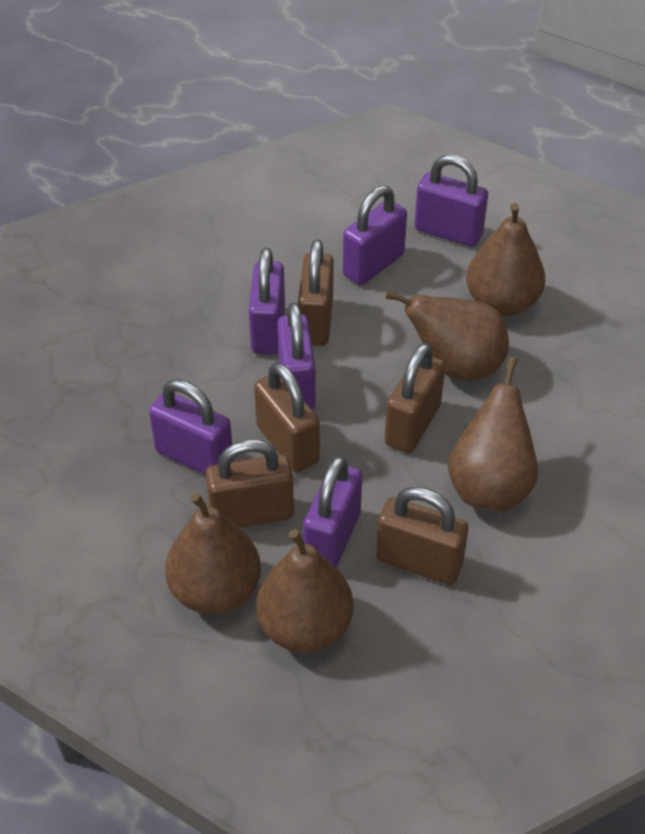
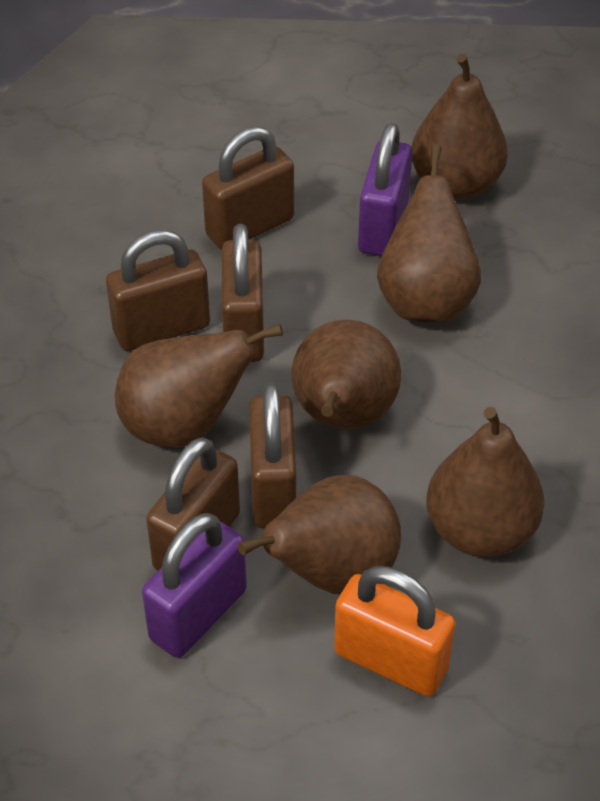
brown pear: 5 -> 6
orange padlock: 0 -> 1
purple padlock: 6 -> 2

